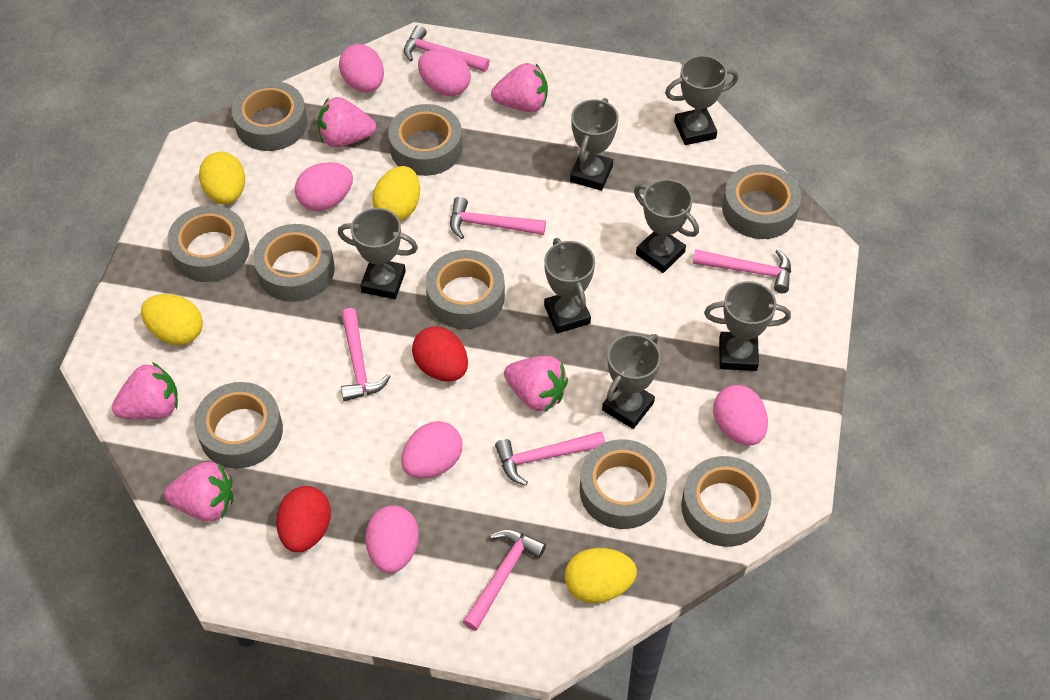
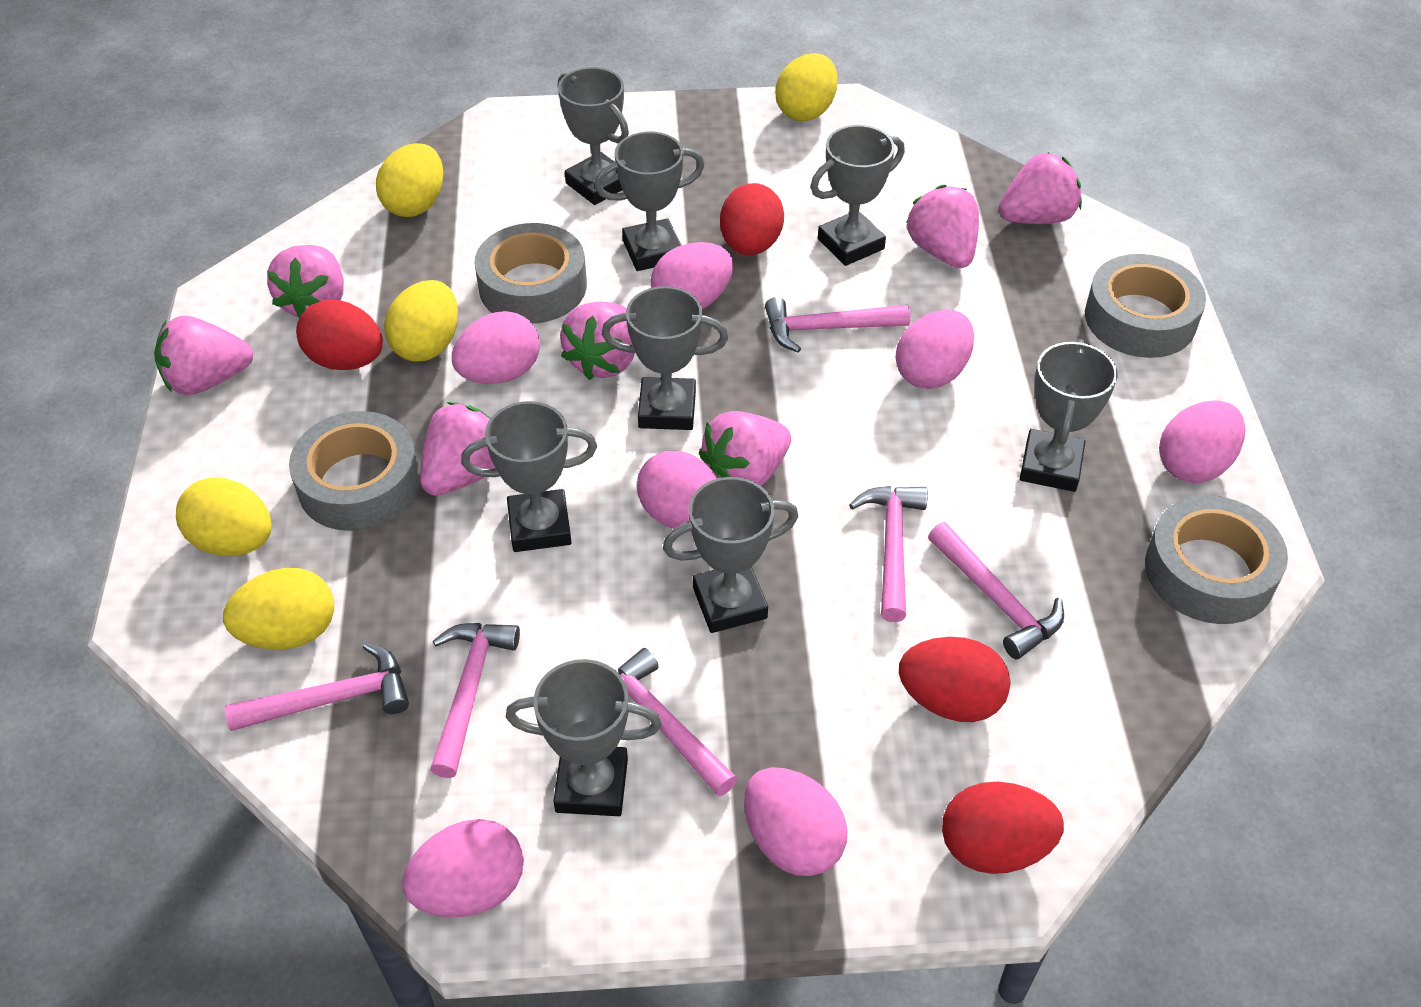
grey tape: 9 -> 4
grey trophy: 7 -> 8
pink egg: 6 -> 7
pink strawberry: 5 -> 7
red egg: 2 -> 4
yellow egg: 4 -> 5

